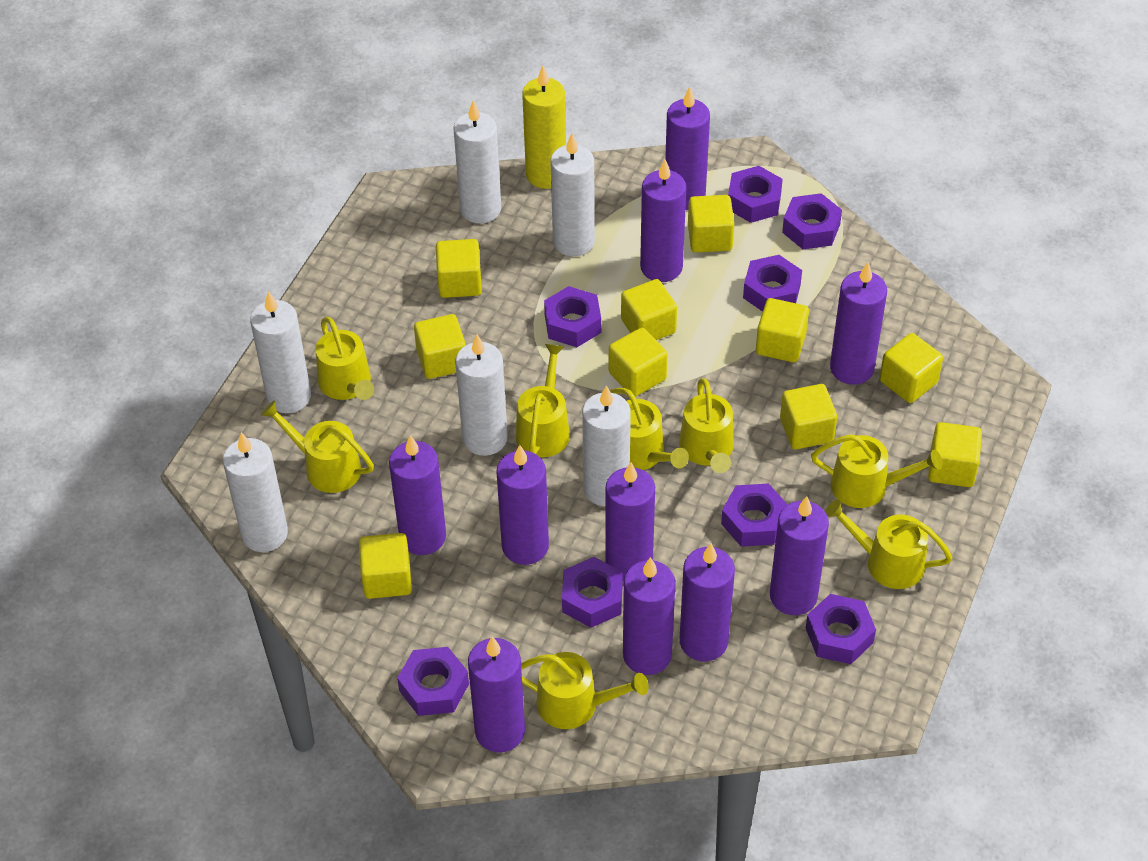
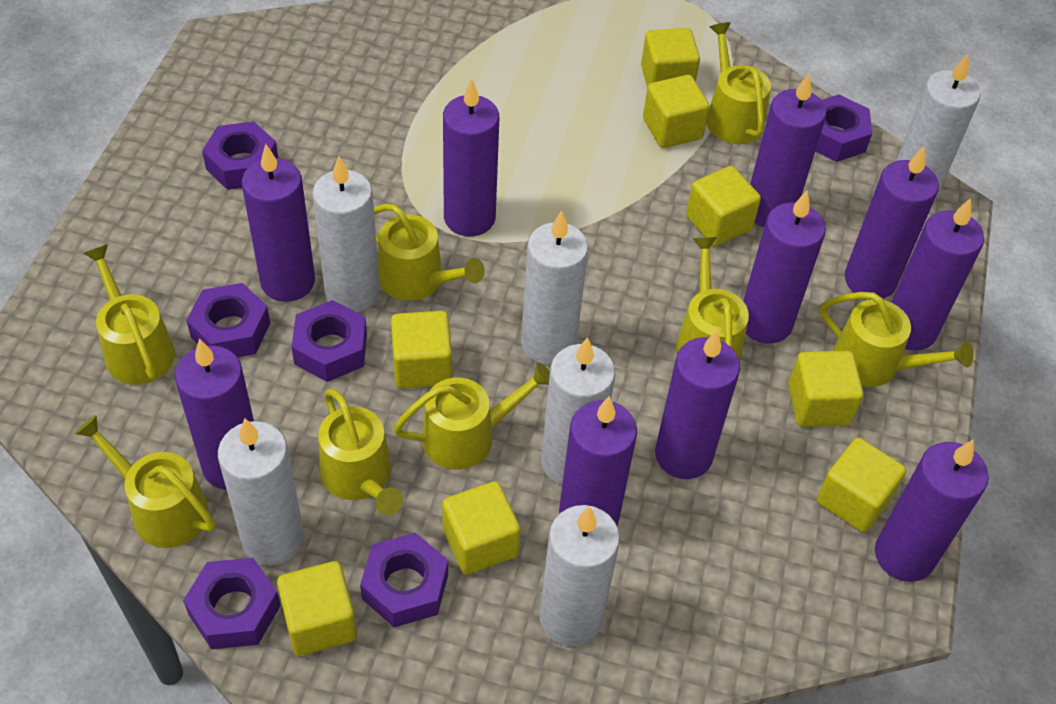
purple nut: 8 -> 6
yellow candle: 1 -> 0
yellow cube: 10 -> 8

